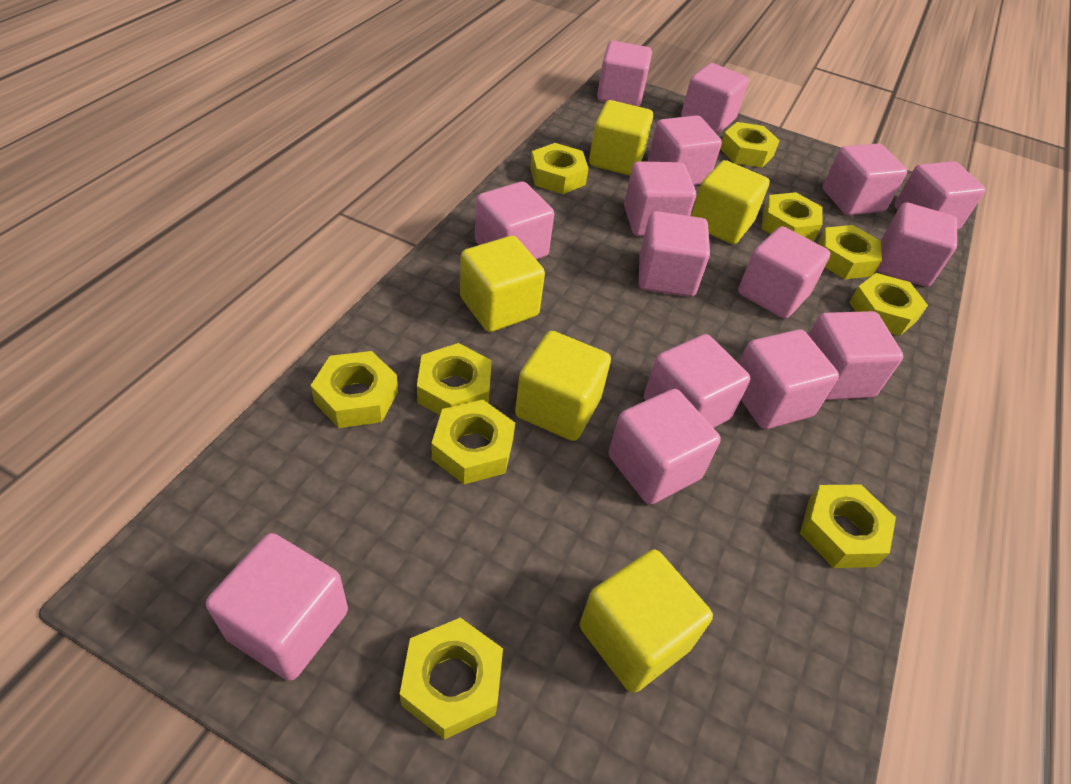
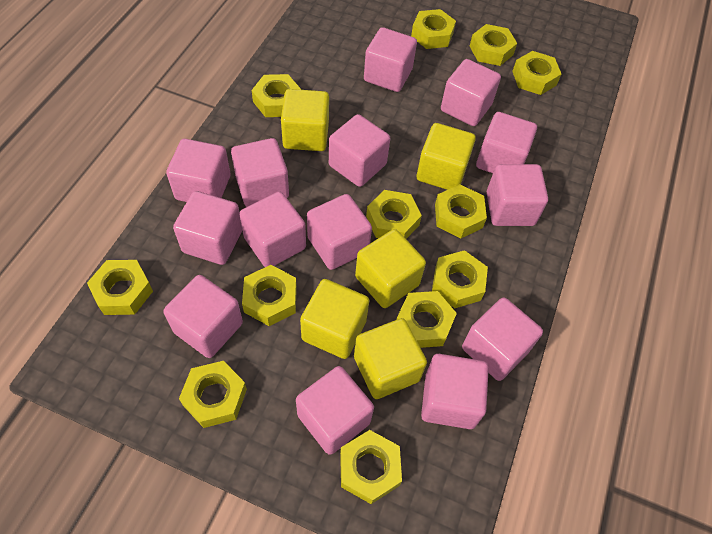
pink cube: 15 -> 14
yellow nut: 10 -> 12

